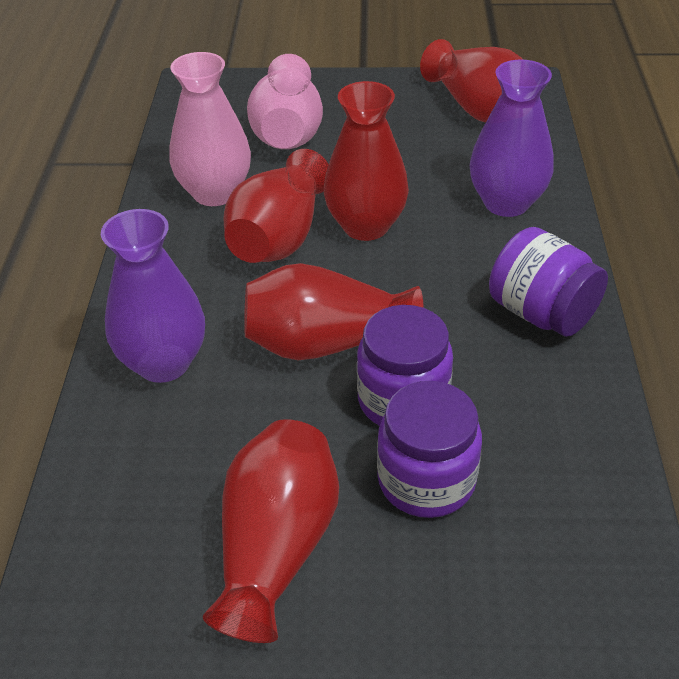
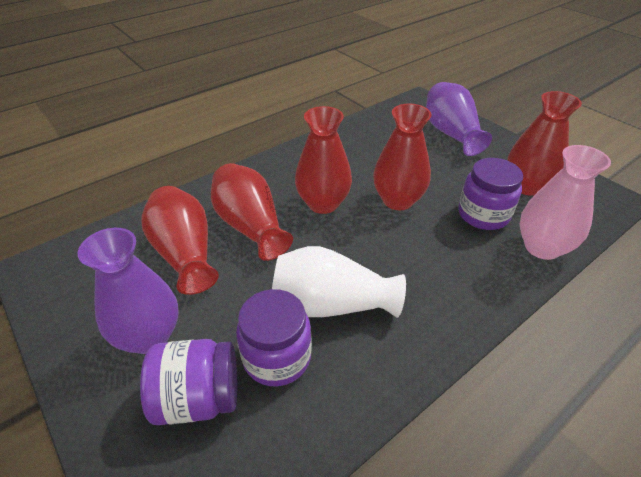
pink vase: 2 -> 1
white vase: 0 -> 1

